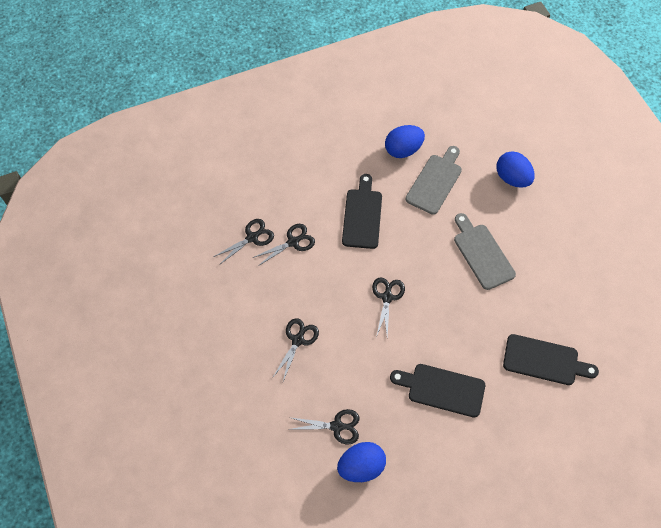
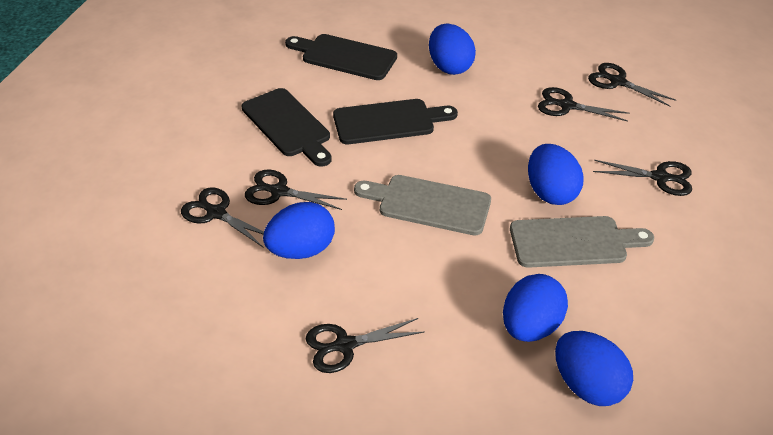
black scissors: 5 -> 6
blue egg: 3 -> 5

